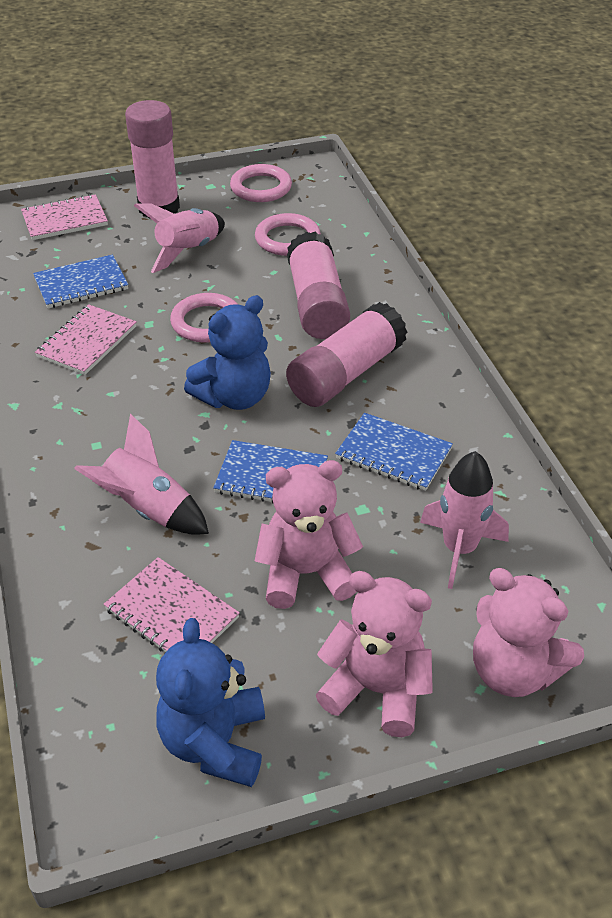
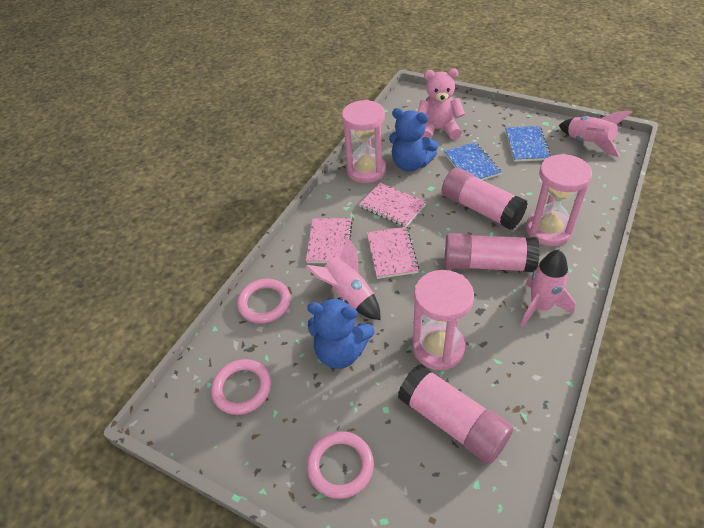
blue notebook: 3 -> 2
pink hourglass: 0 -> 3
pink teddy bear: 3 -> 1

